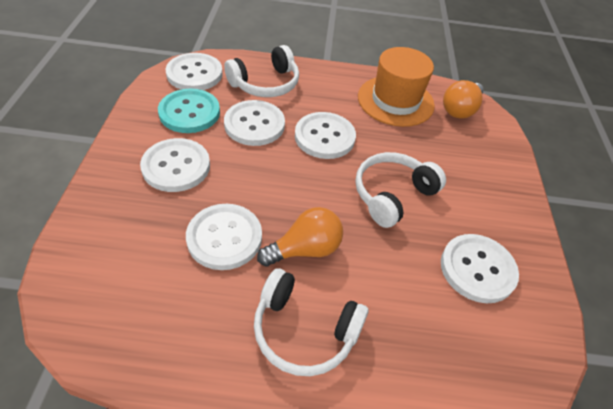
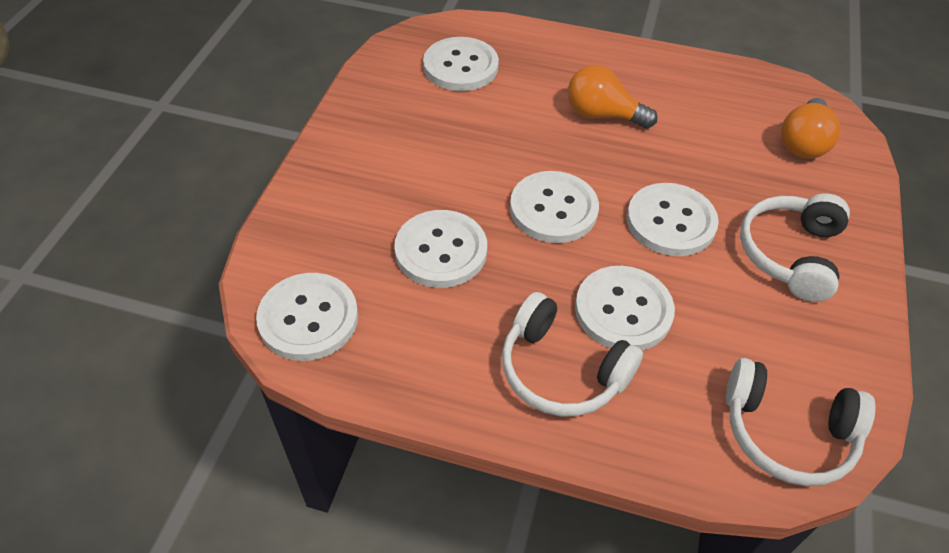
orange hat: 1 -> 0
turquoise button: 1 -> 0

